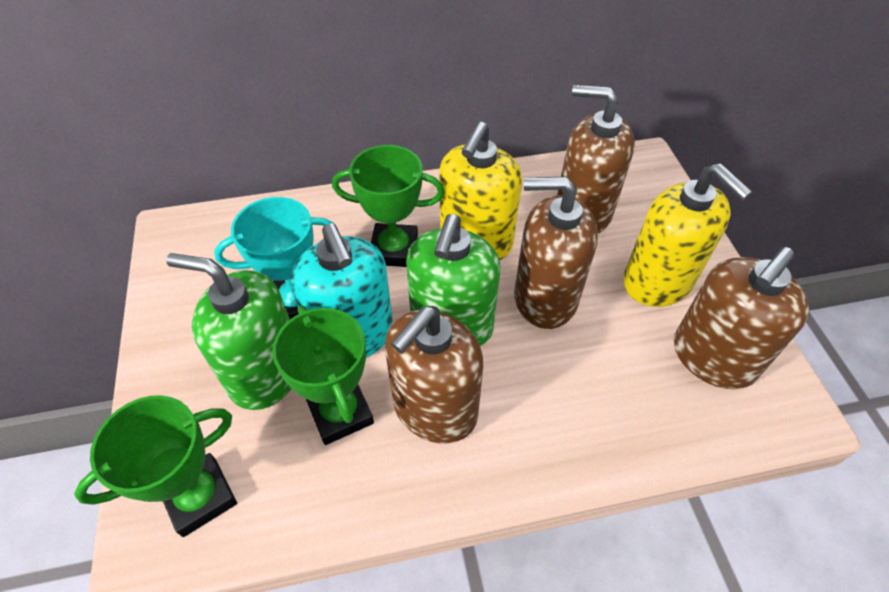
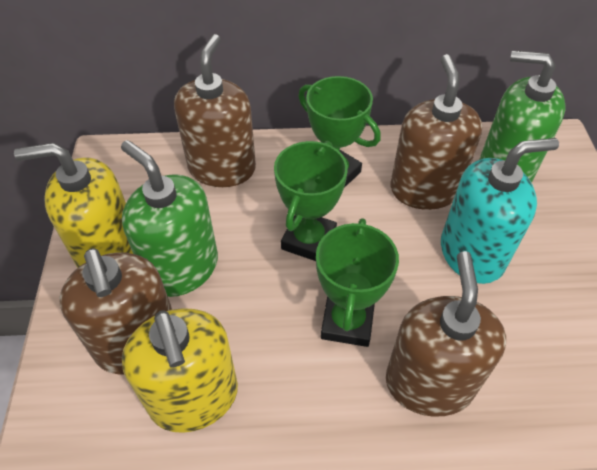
turquoise trophy: 1 -> 0

